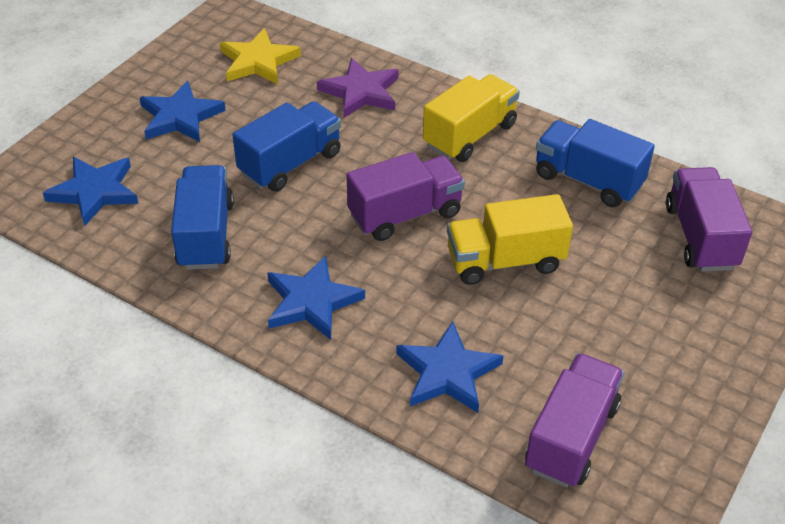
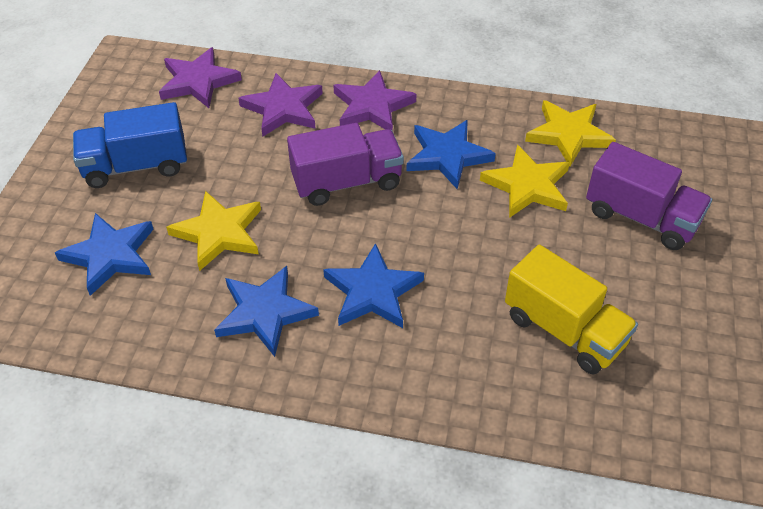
blue truck: 3 -> 1
purple star: 1 -> 3
purple truck: 3 -> 2
yellow star: 1 -> 3
yellow truck: 2 -> 1

